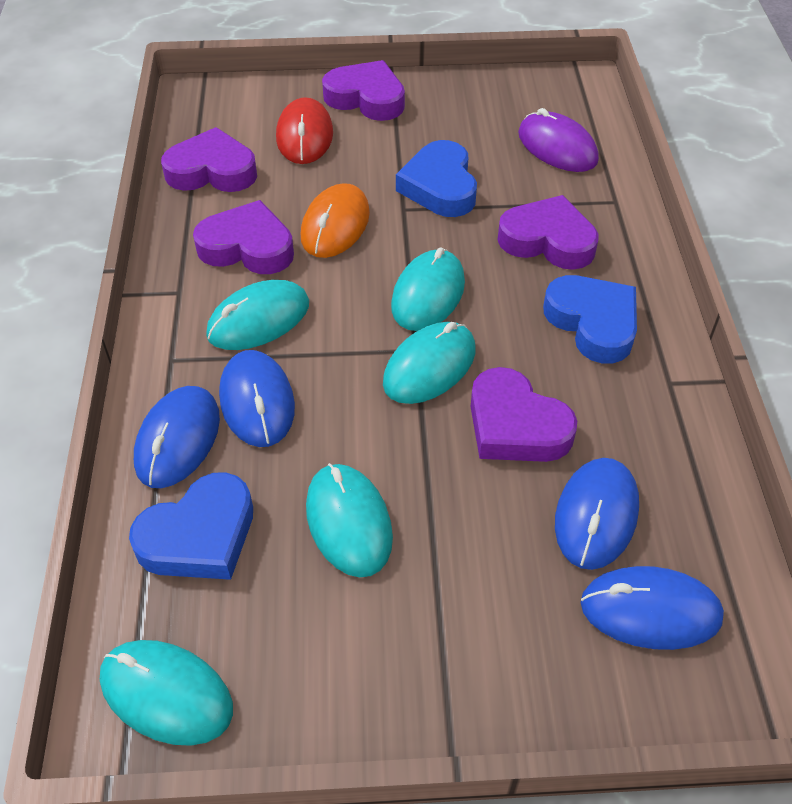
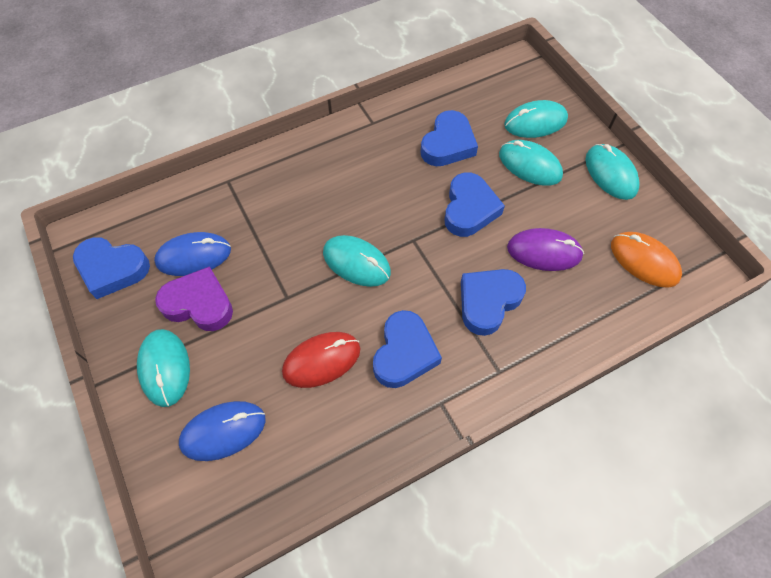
blue heart: 3 -> 5
blue mouse: 4 -> 2
purple heart: 5 -> 1

